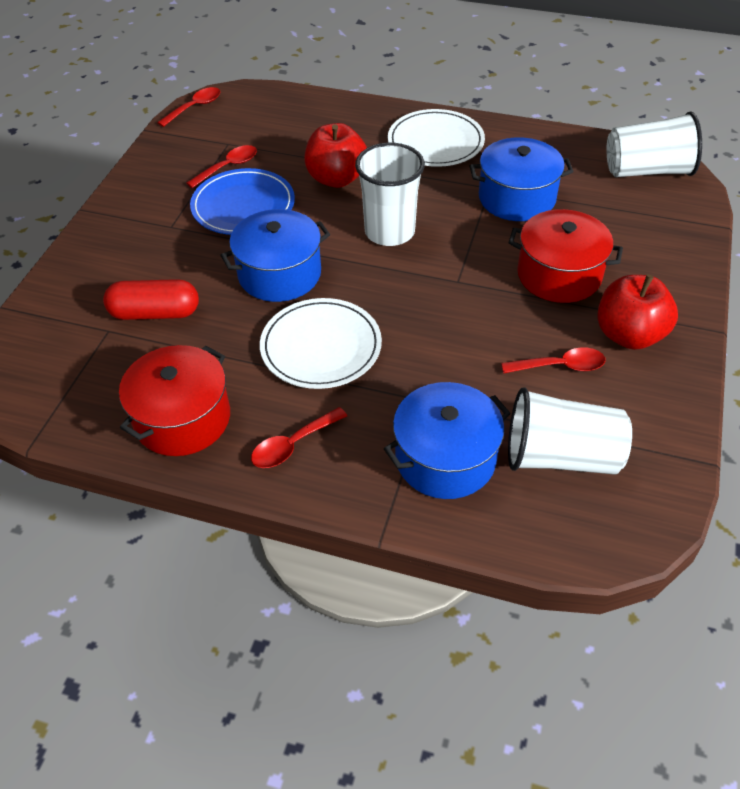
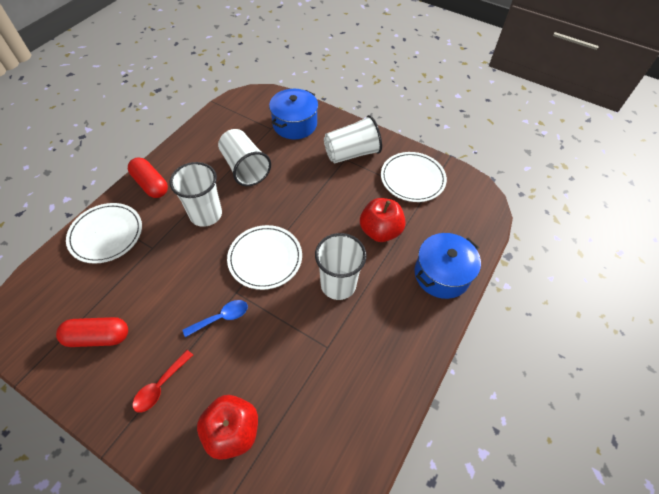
blue plate: 1 -> 0
blue pot: 3 -> 2
blue spoon: 0 -> 1
red capsule: 1 -> 2
red pot: 2 -> 0
red spoon: 4 -> 1
white cup: 3 -> 4
white plate: 2 -> 3

